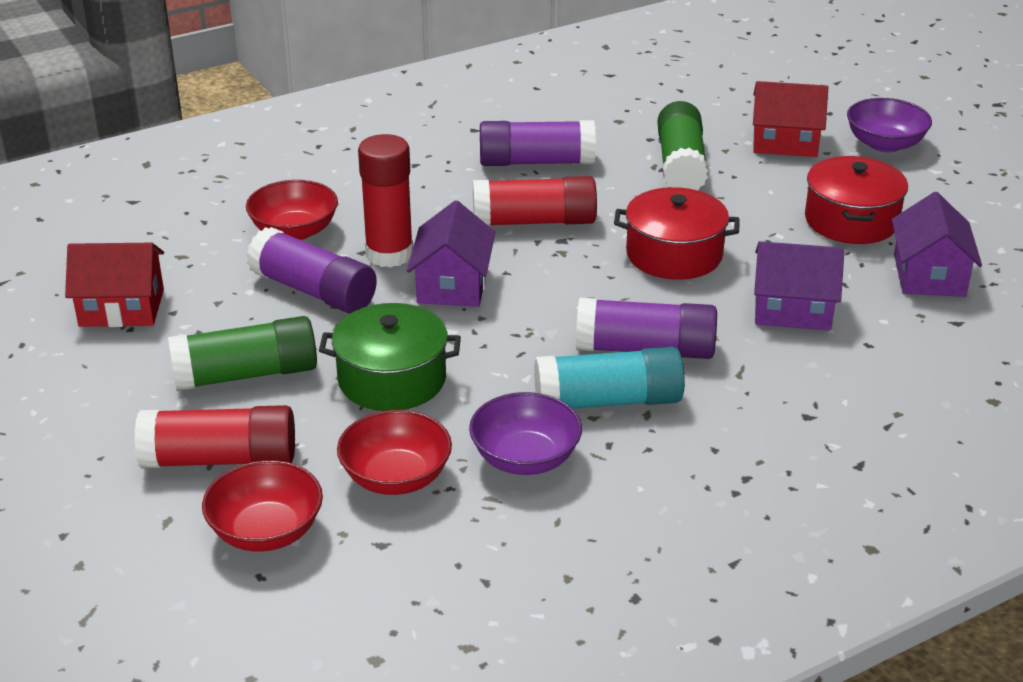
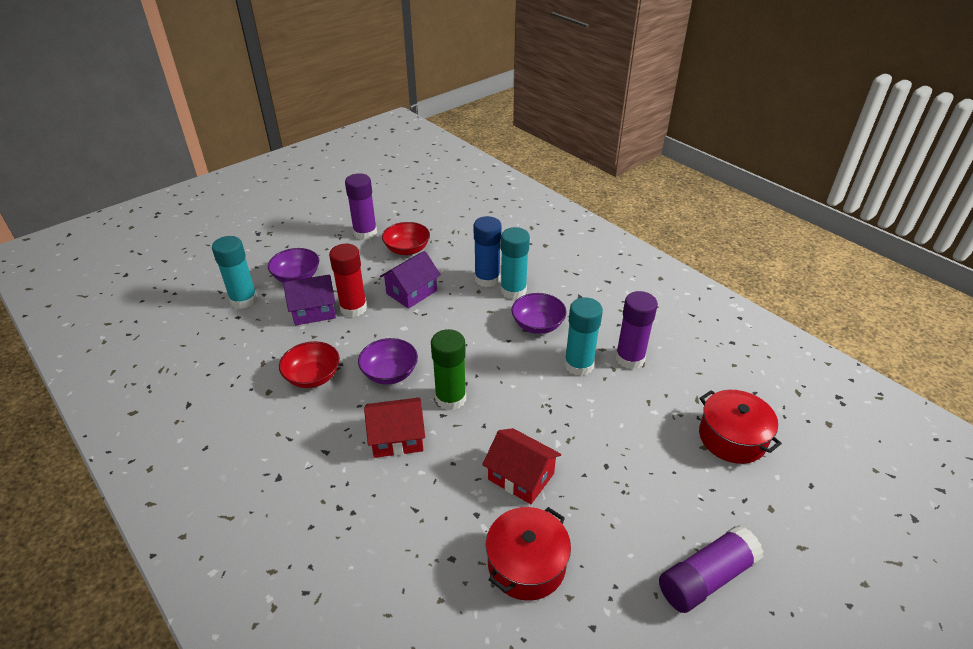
blue glue stick: 0 -> 1
green glue stick: 2 -> 1
green pot: 1 -> 0
purple bowl: 2 -> 3
purple house: 3 -> 2
red bowl: 3 -> 2
red glue stick: 3 -> 1
turquoise glue stick: 1 -> 3

